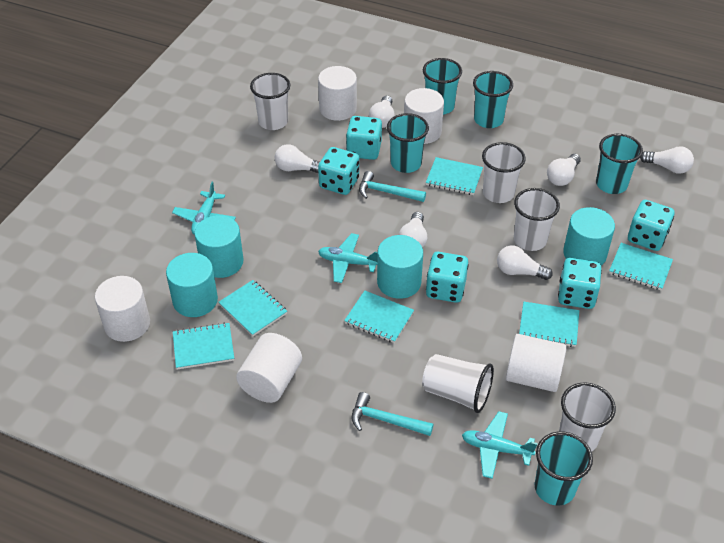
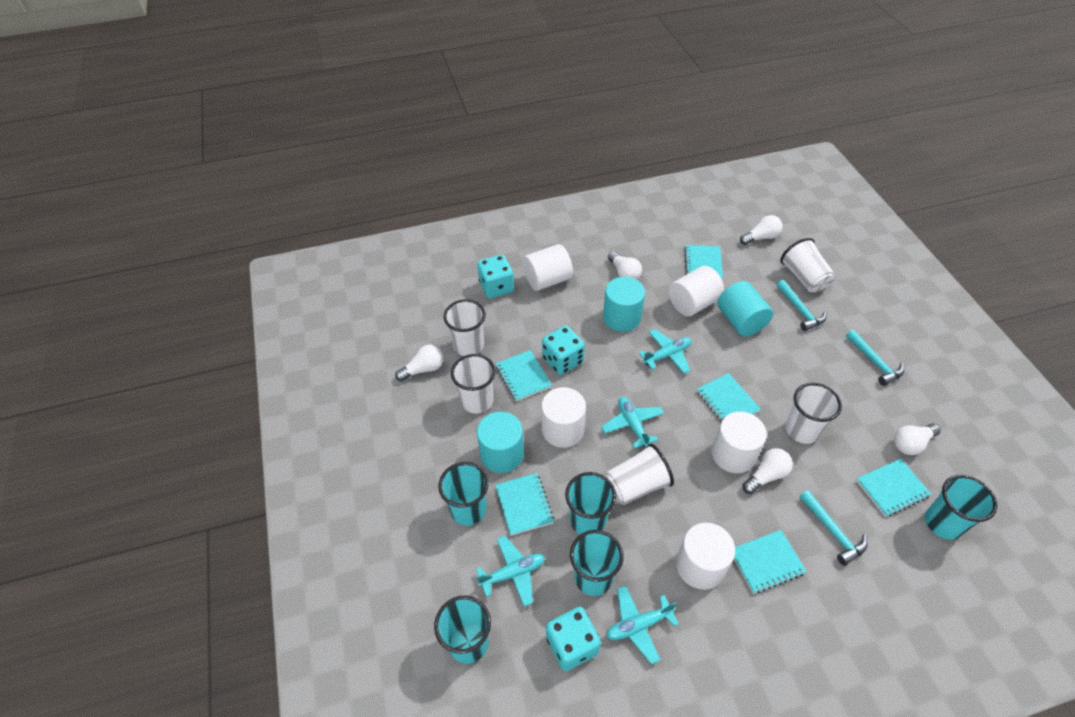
turquoise cylinder: 4 -> 3
turquoise dice: 5 -> 3
turquoise hammer: 2 -> 3
turquoise plane: 3 -> 4
white light bulb: 6 -> 5

